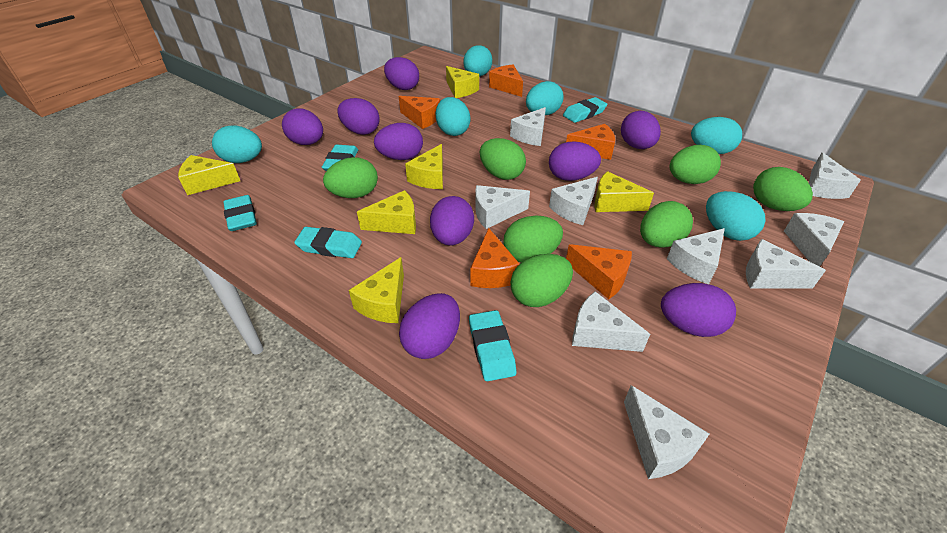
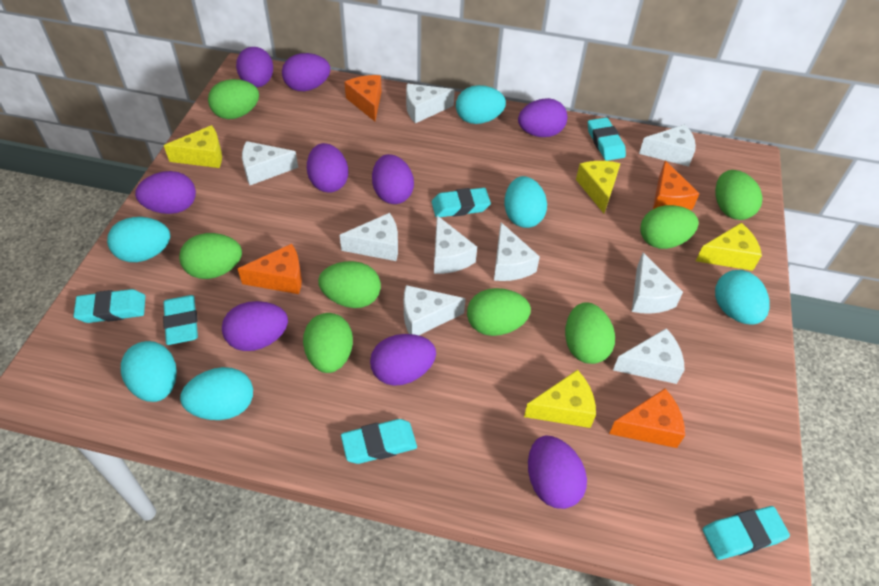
green egg: 7 -> 8
orange cheese: 5 -> 4
turquoise eraser: 5 -> 6
yellow cheese: 6 -> 4

